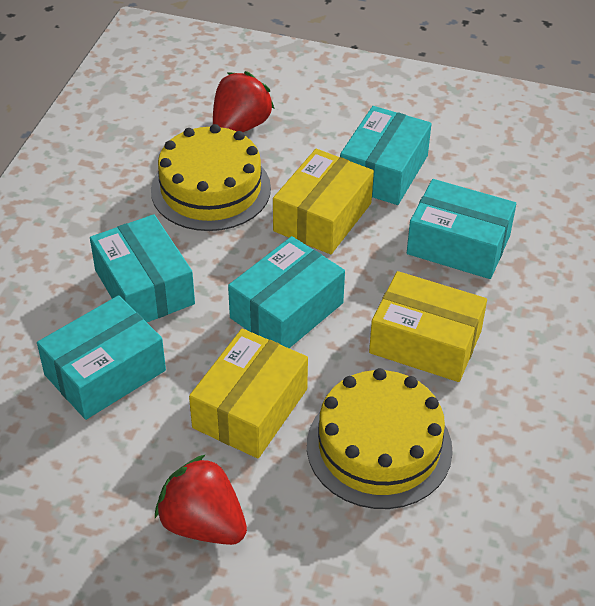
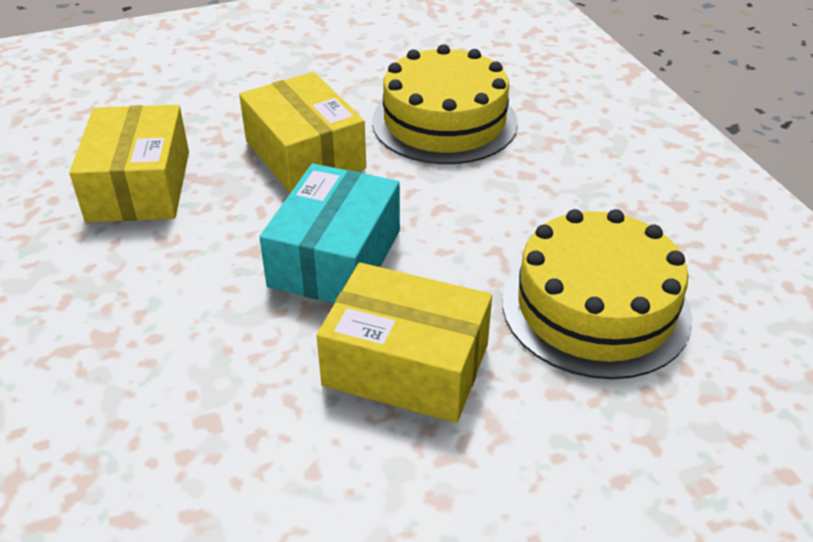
red strawberry: 2 -> 0
turquoise box: 5 -> 1

